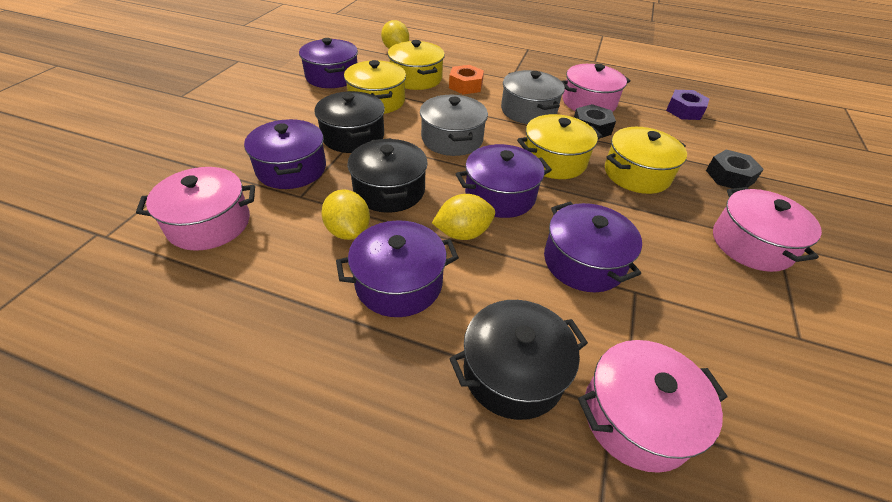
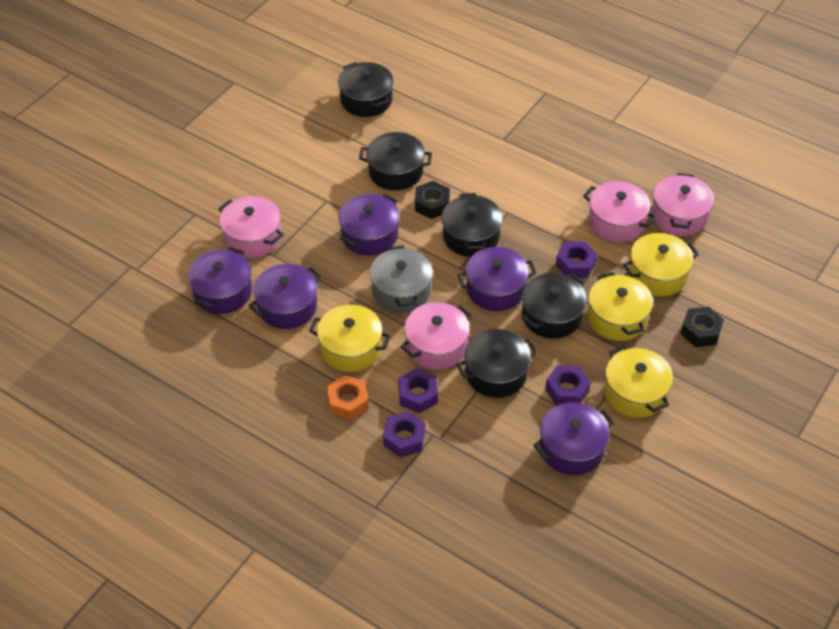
black pot: 3 -> 5
grey pot: 2 -> 1
purple nut: 1 -> 4
yellow lemon: 3 -> 0

